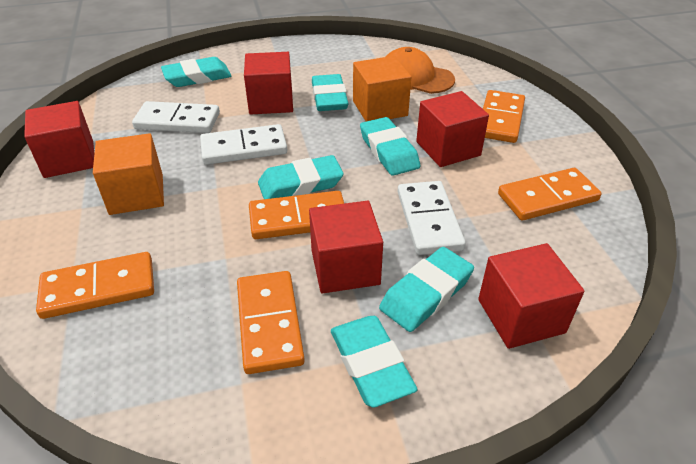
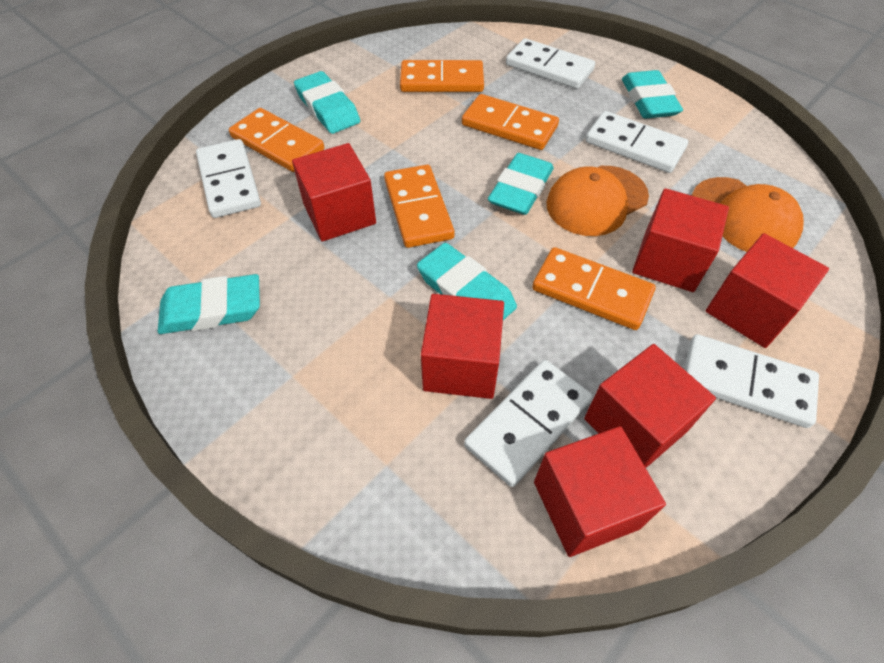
orange cap: 1 -> 2
orange cube: 2 -> 0
red cube: 5 -> 6
turquoise eraser: 6 -> 5
white domino: 3 -> 5

